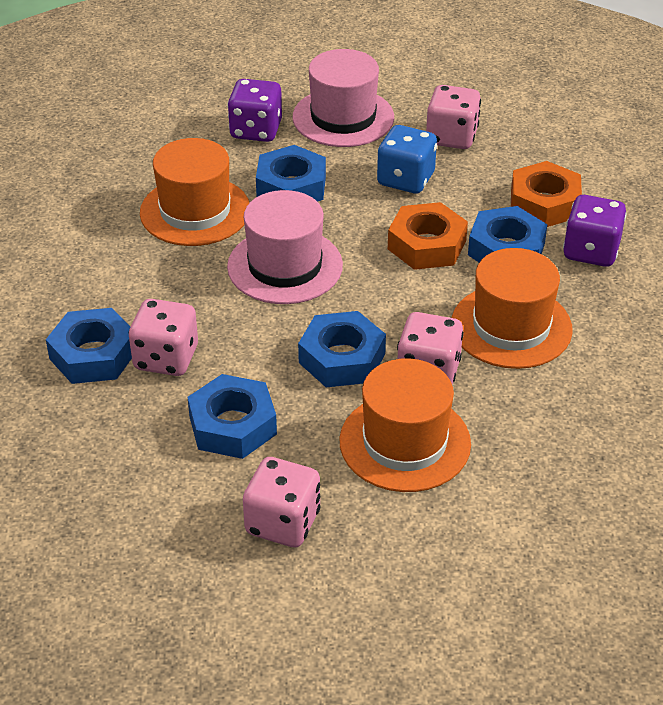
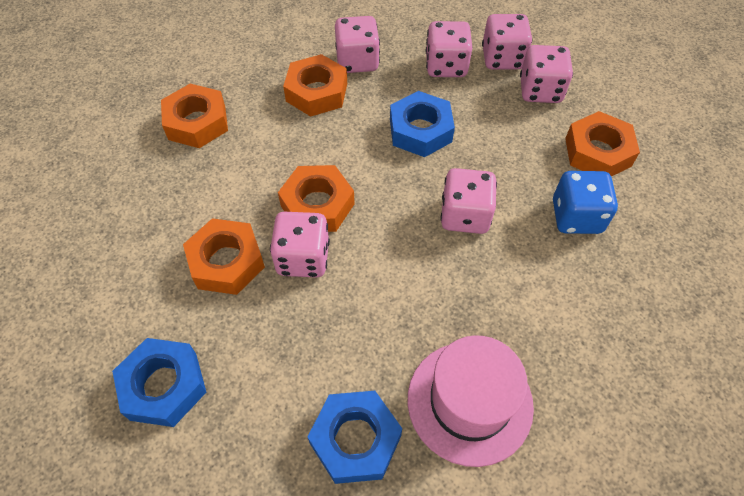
blue nut: 5 -> 3
orange hat: 3 -> 0
orange nut: 2 -> 5
pink dice: 4 -> 6
pink hat: 2 -> 1
purple dice: 2 -> 0

